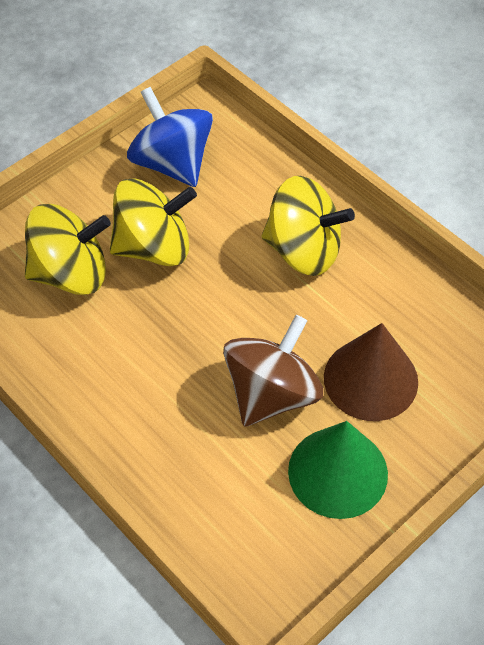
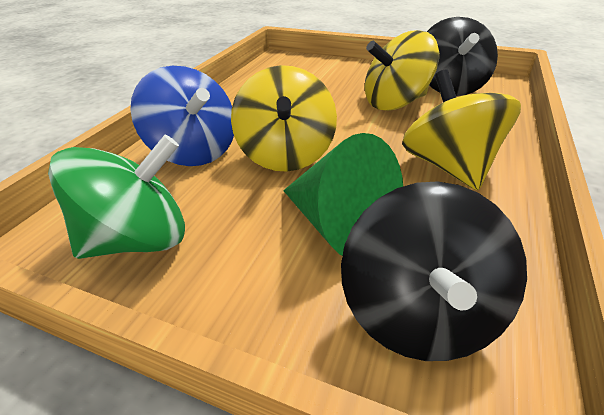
black spinning top: 0 -> 2
brown cone: 1 -> 0
brown spinning top: 1 -> 0
green spinning top: 0 -> 1

